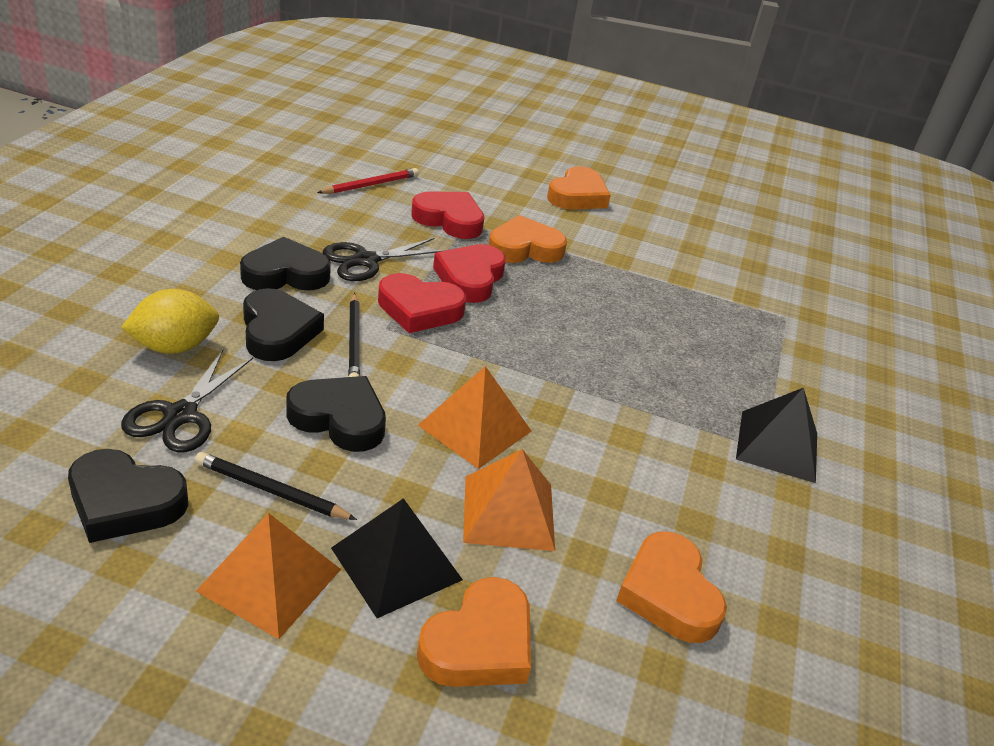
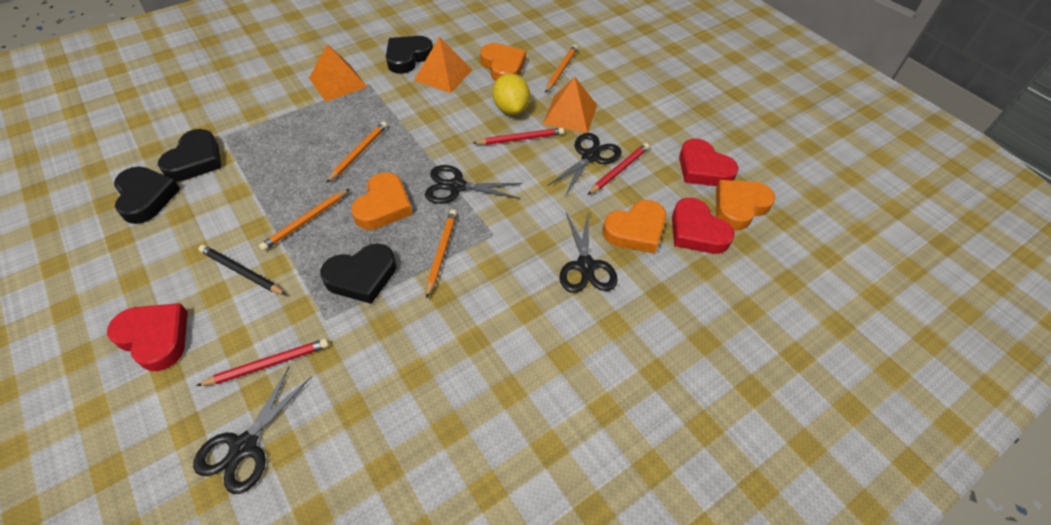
black pencil: 2 -> 1
black pyramid: 2 -> 0
black scissors: 2 -> 4
orange pencil: 0 -> 4
red pencil: 1 -> 3

